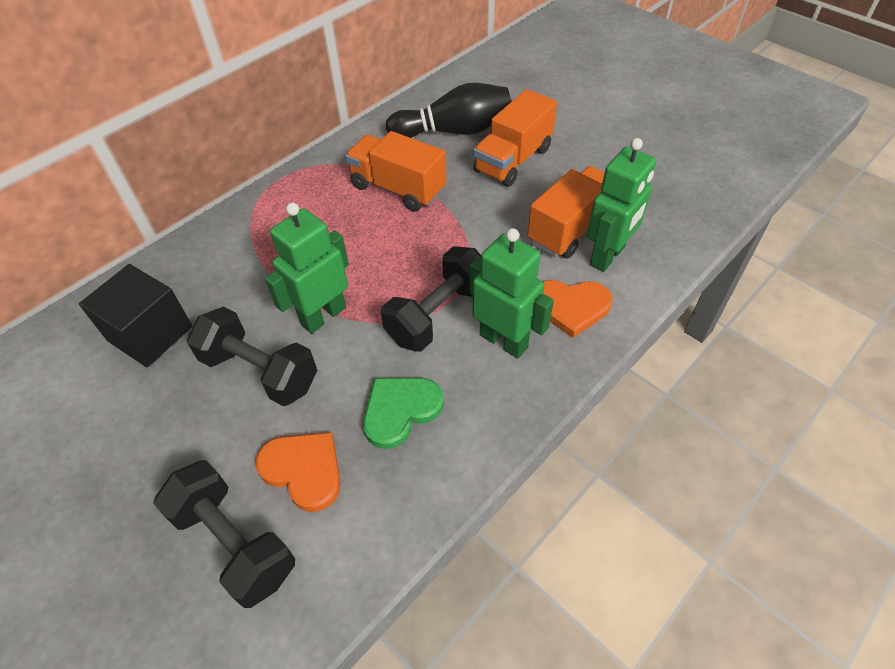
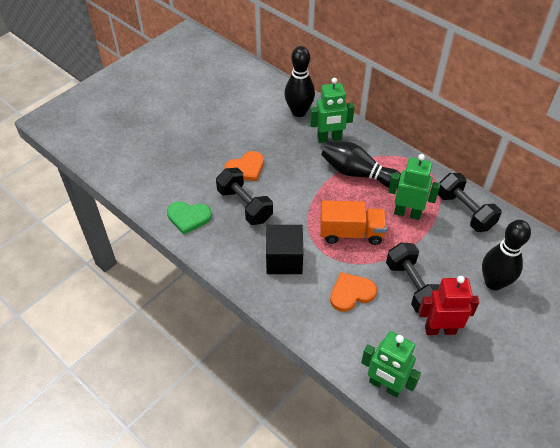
black bowling pin: 1 -> 3
orange truck: 3 -> 1
red robot: 0 -> 1

